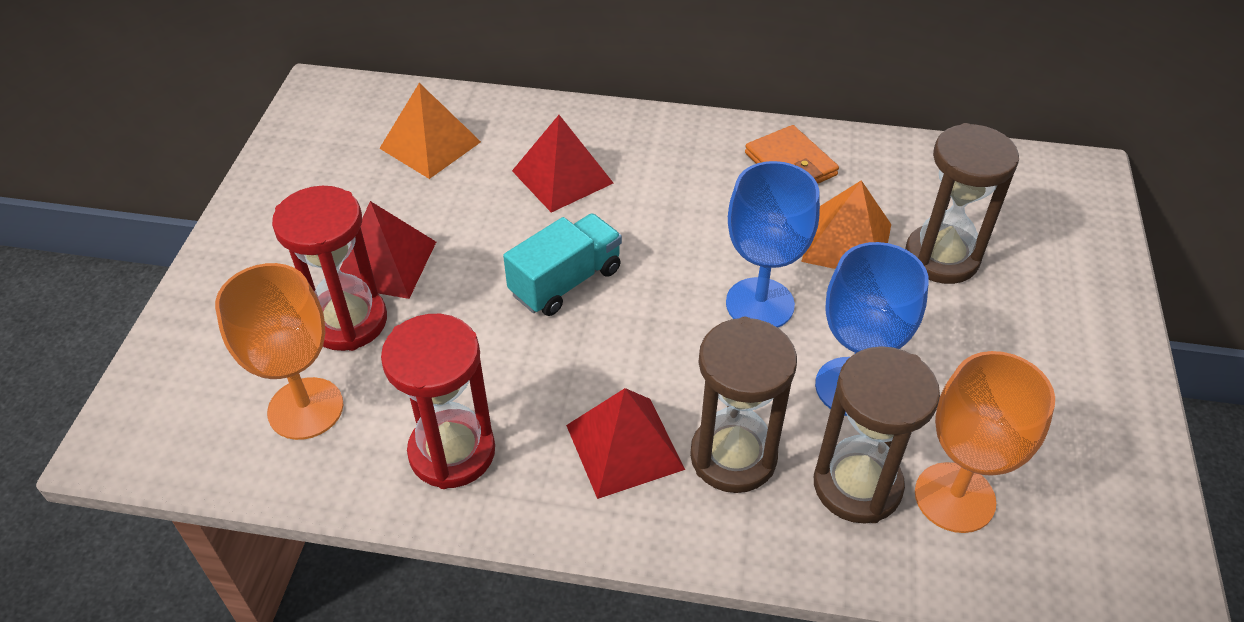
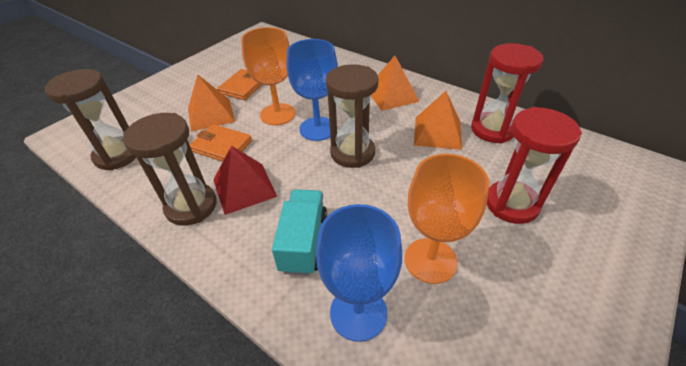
orange pyramid: 2 -> 3
orange wallet: 1 -> 2
red pyramid: 3 -> 1

